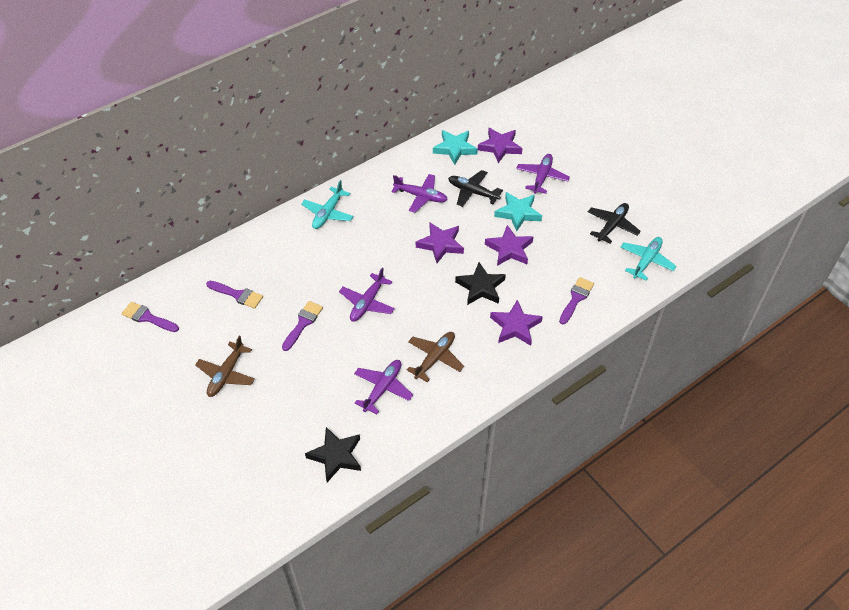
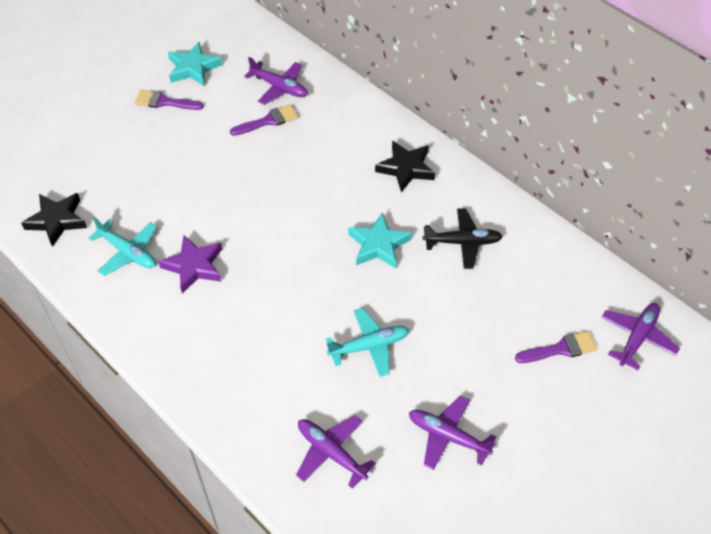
black plane: 2 -> 1
brown plane: 2 -> 0
purple brush: 4 -> 3
purple star: 4 -> 1

